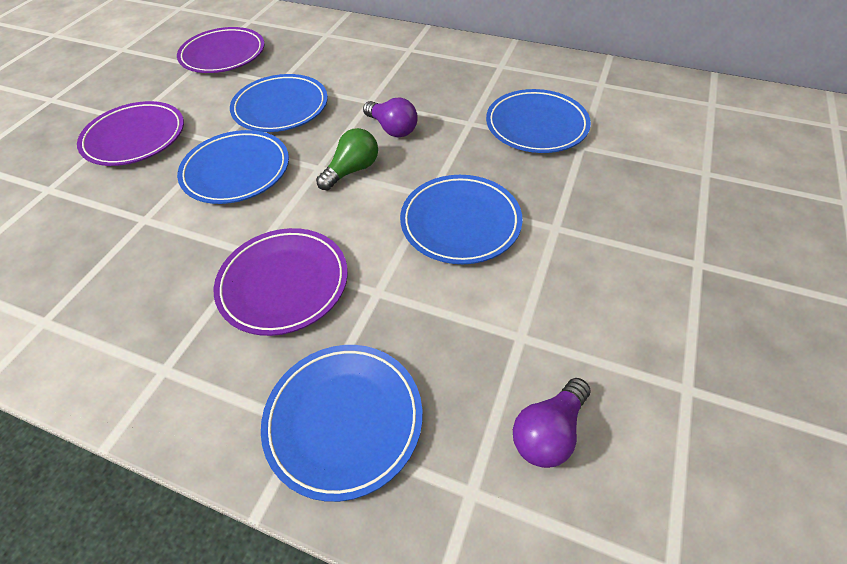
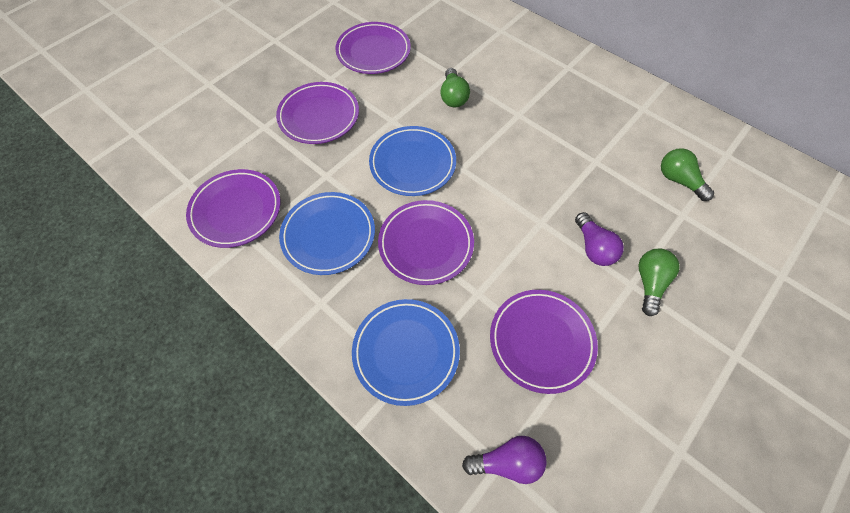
blue plate: 5 -> 3
green light bulb: 1 -> 3
purple plate: 3 -> 5

